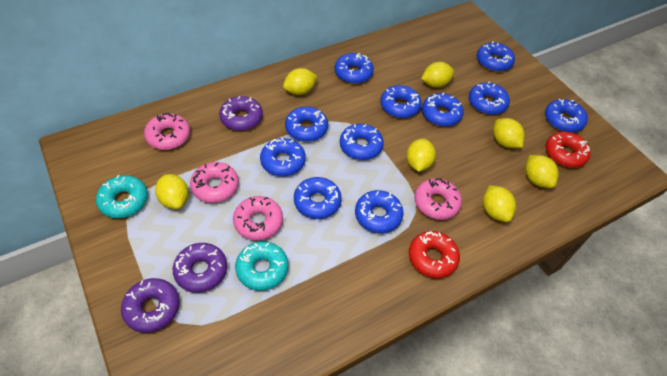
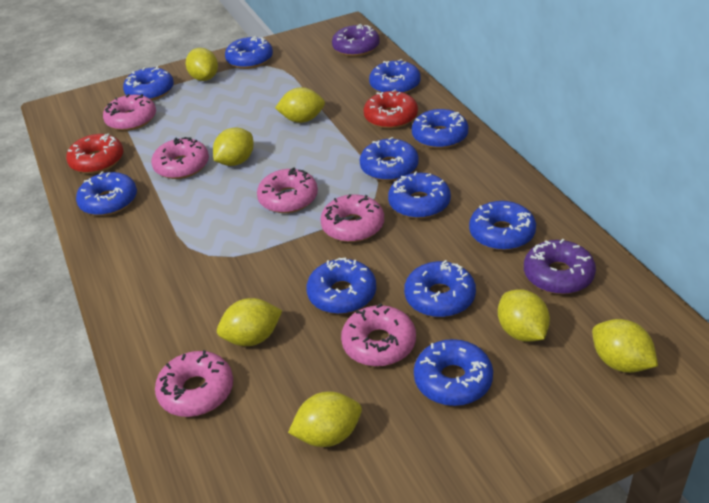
pink donut: 4 -> 6
purple donut: 3 -> 2
turquoise donut: 2 -> 0

